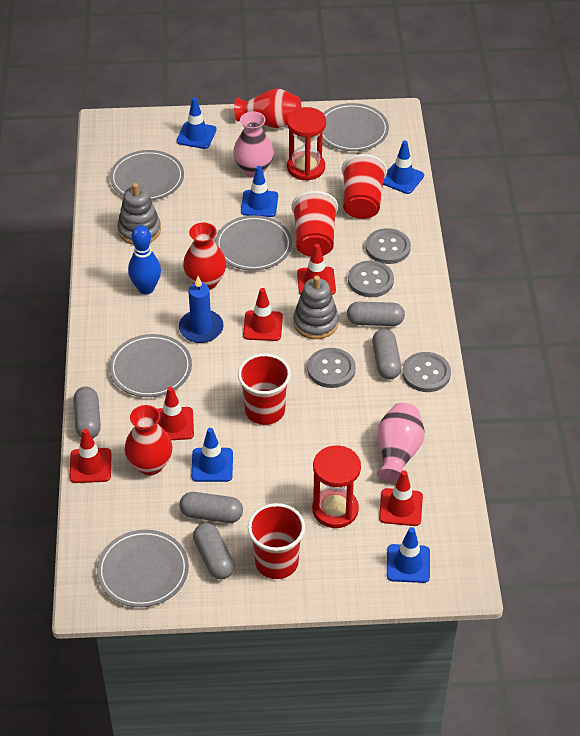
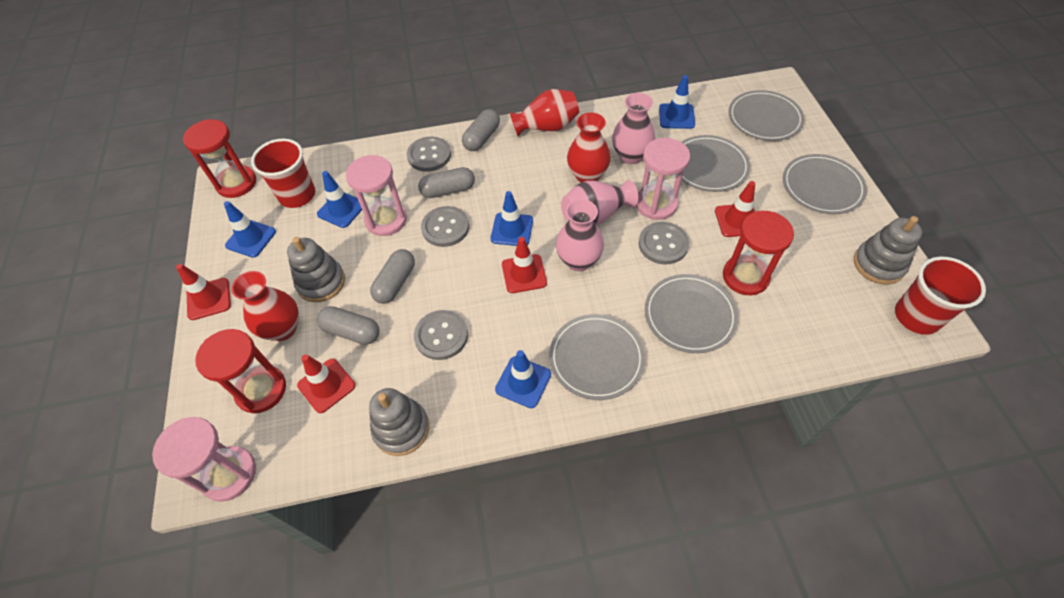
blue bowling pin: 1 -> 0
blue candle: 1 -> 0
grey capsule: 5 -> 4
grey stacking toy: 2 -> 3
pink hourglass: 0 -> 3
pink vase: 2 -> 3
red cup: 4 -> 2
red hourglass: 2 -> 3
red traffic cone: 5 -> 4

